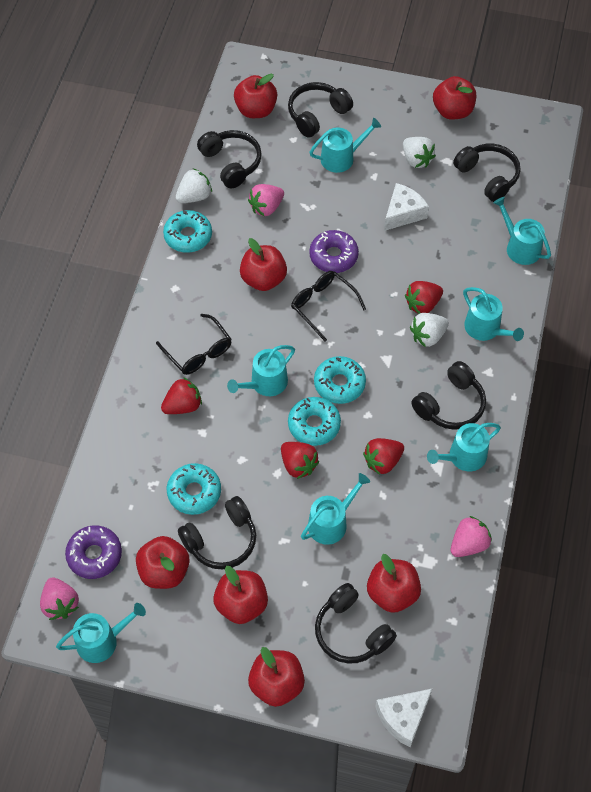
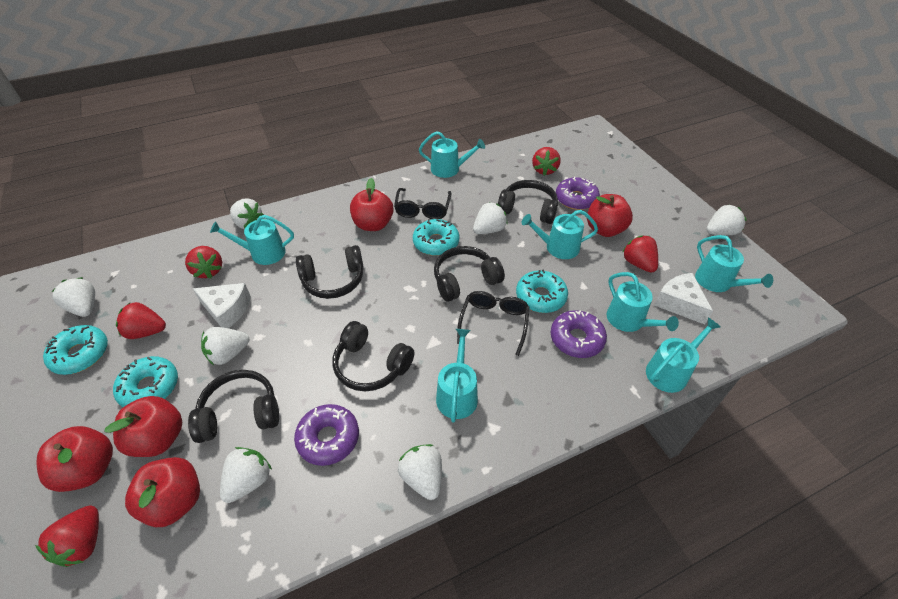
black headphones: 6 -> 5
pink strawberry: 3 -> 0
purple donut: 2 -> 3
red apple: 7 -> 5
red strawberry: 4 -> 5
white strawberry: 3 -> 7

